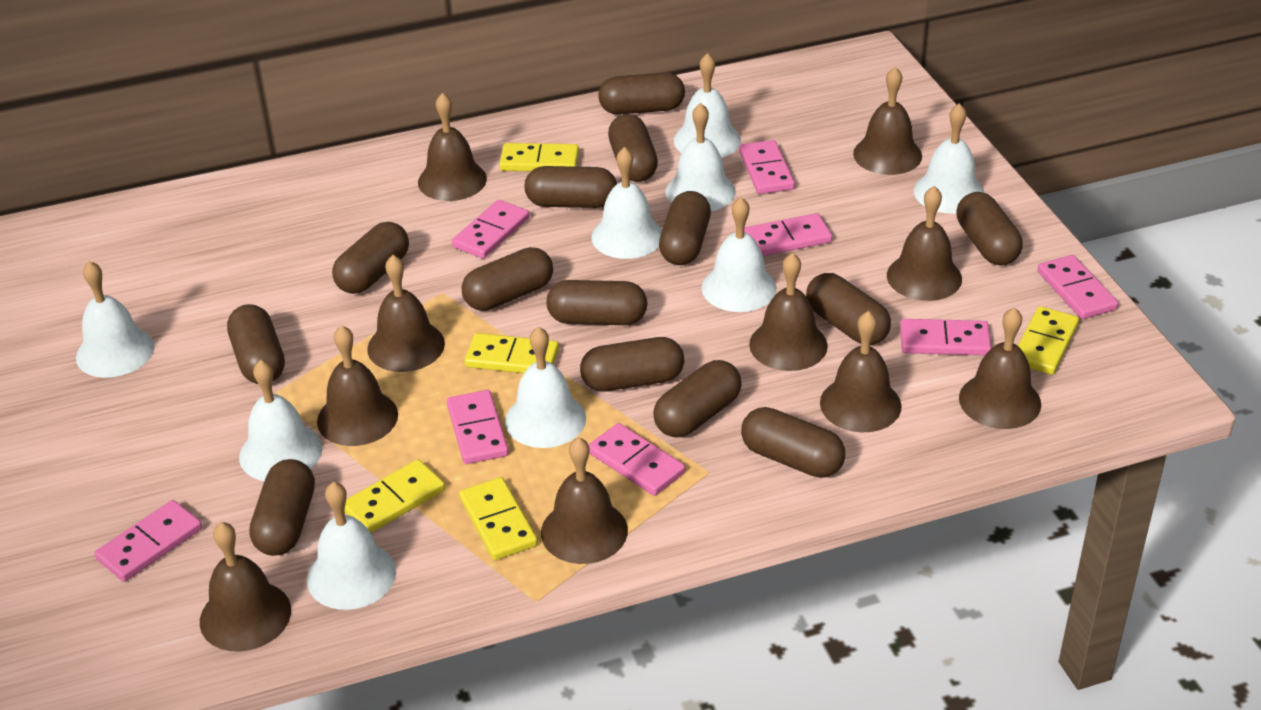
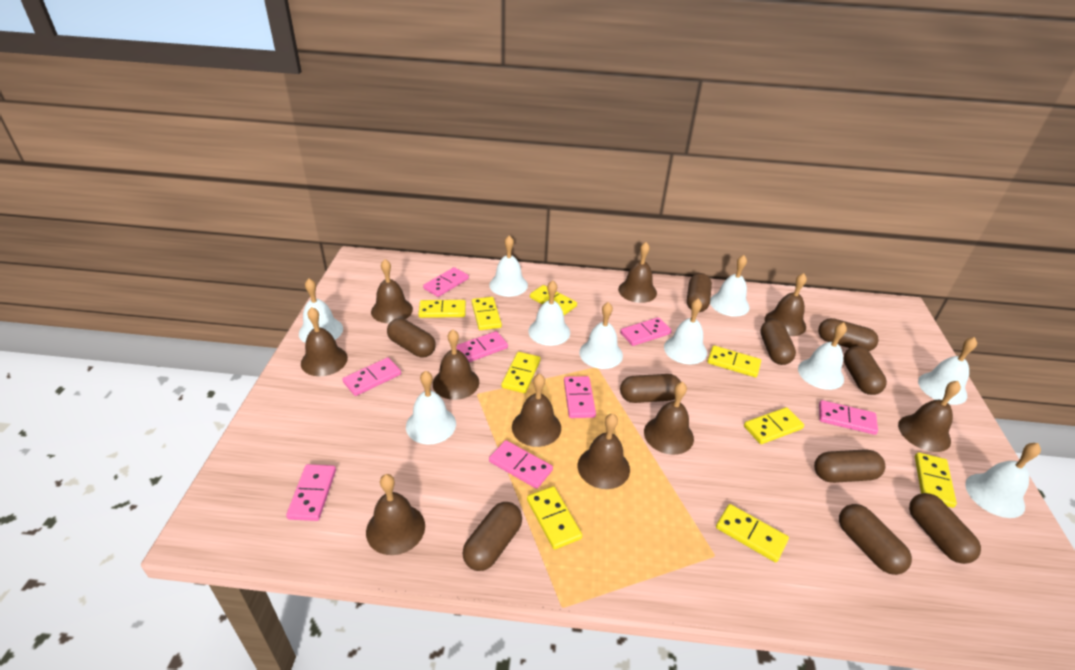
brown capsule: 14 -> 10
white bell: 9 -> 10
yellow domino: 5 -> 9

